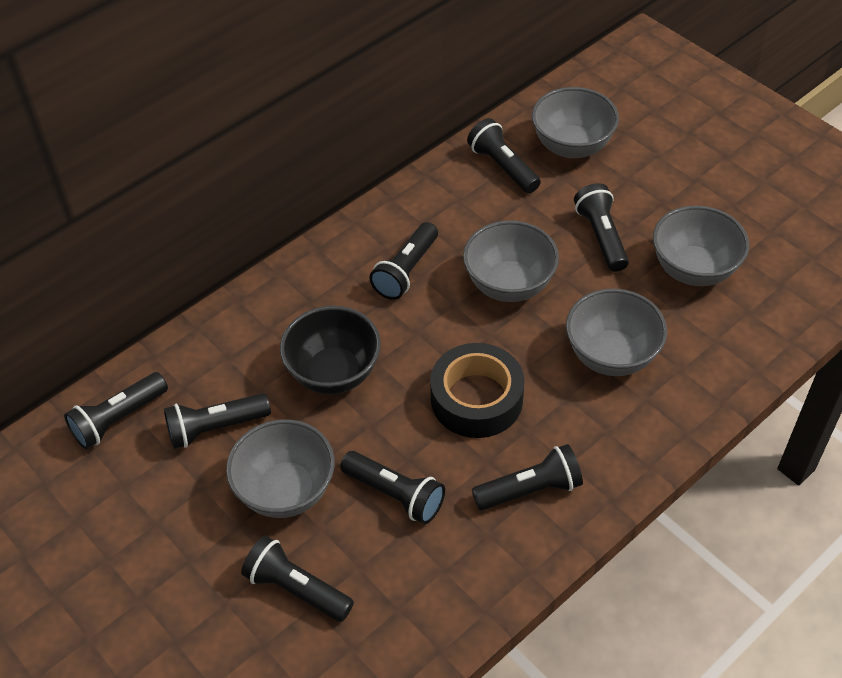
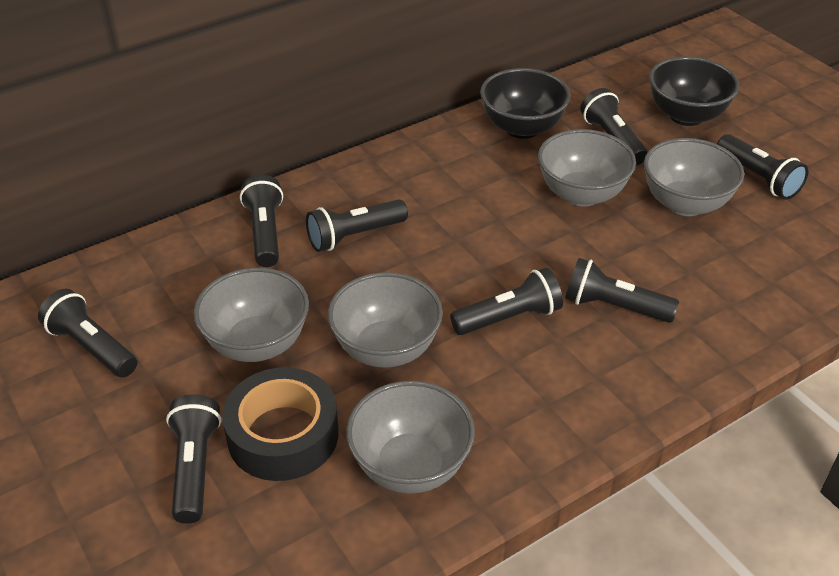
black bowl: 1 -> 2

